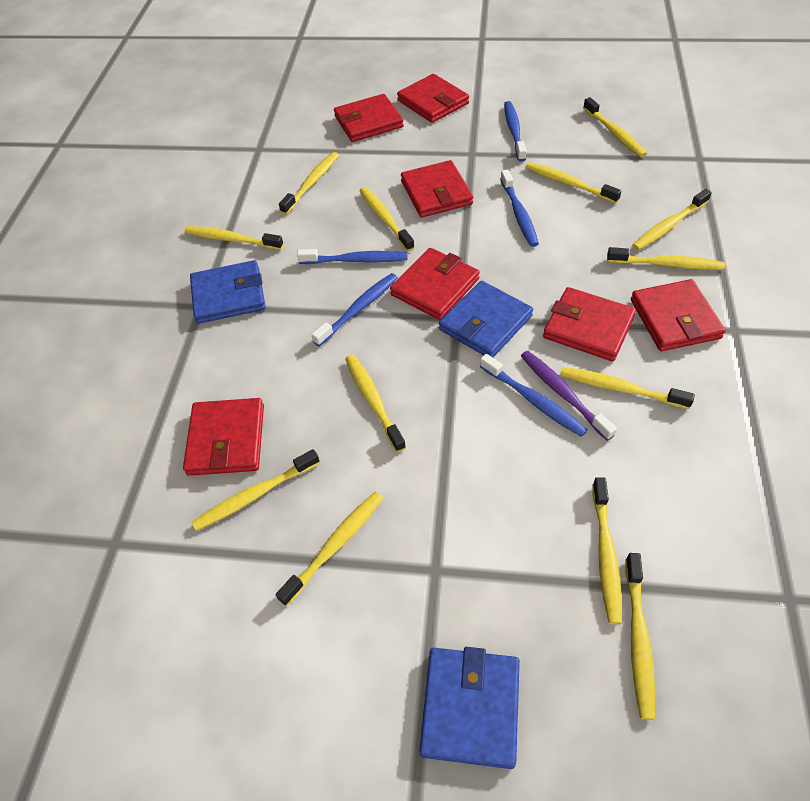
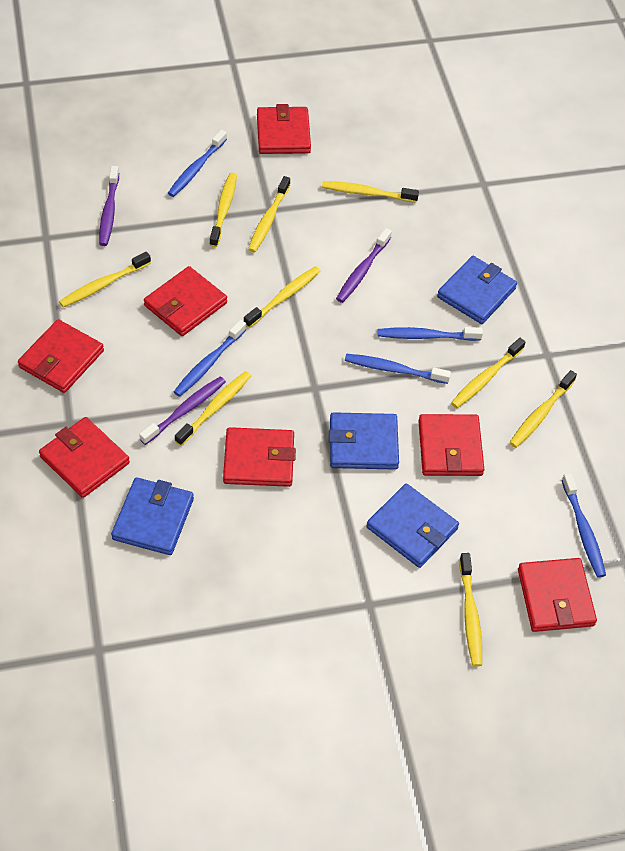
blue wallet: 3 -> 4
purple toothbrush: 1 -> 3
yellow toothbrush: 13 -> 9

